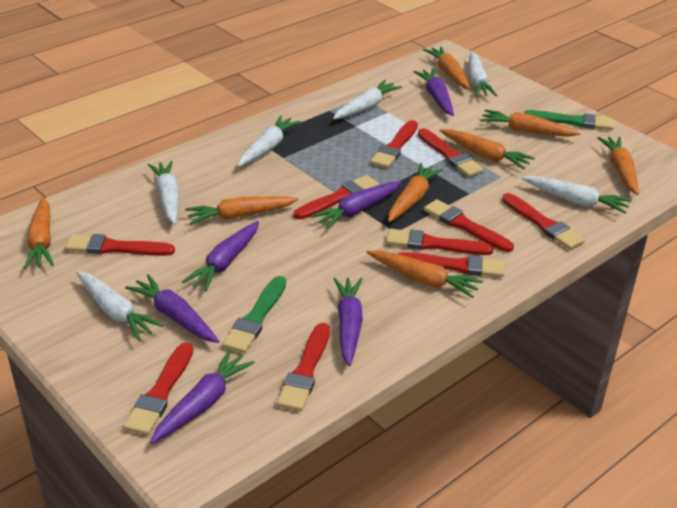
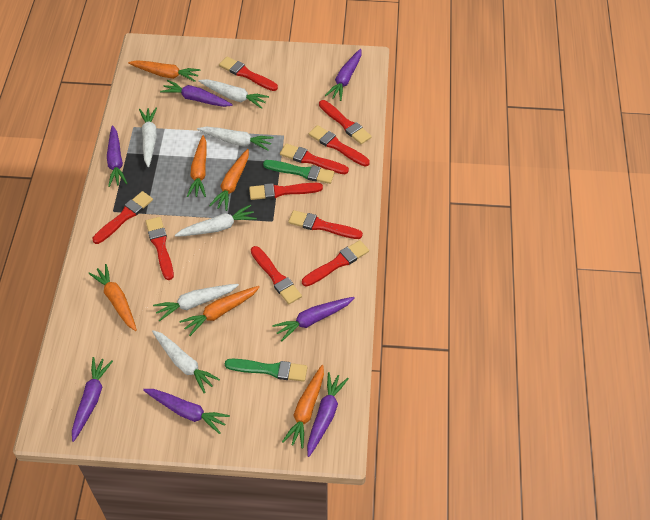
orange carrot: 8 -> 6
purple carrot: 6 -> 7

